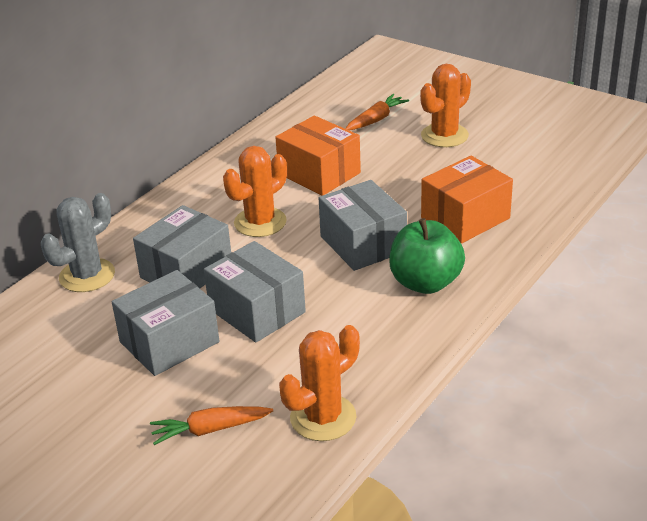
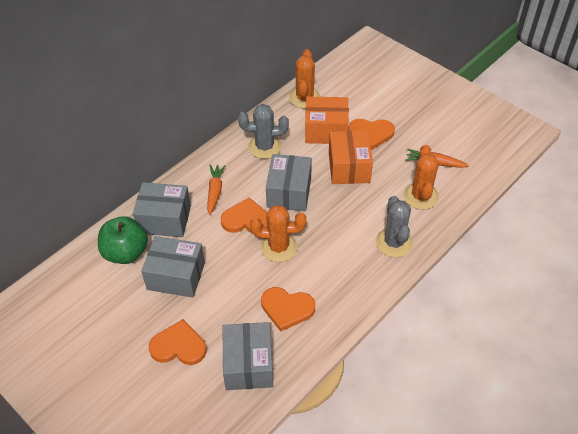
grey cactus: 1 -> 2
orange heart: 0 -> 4

